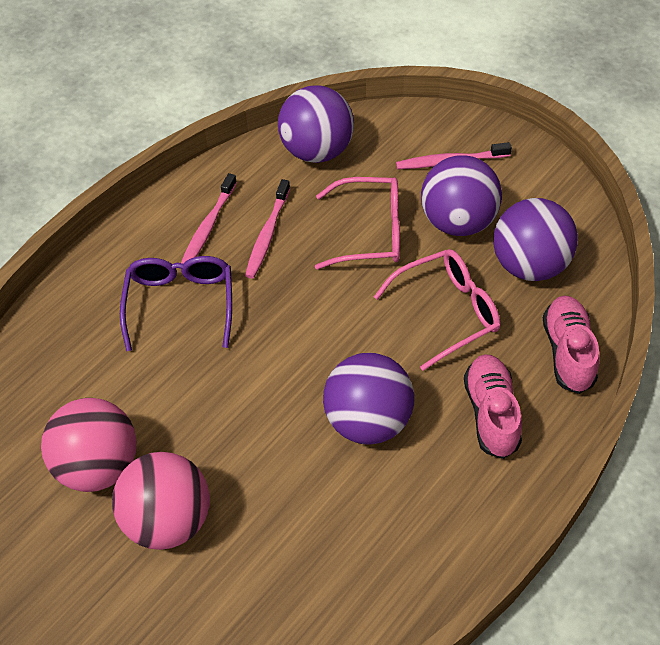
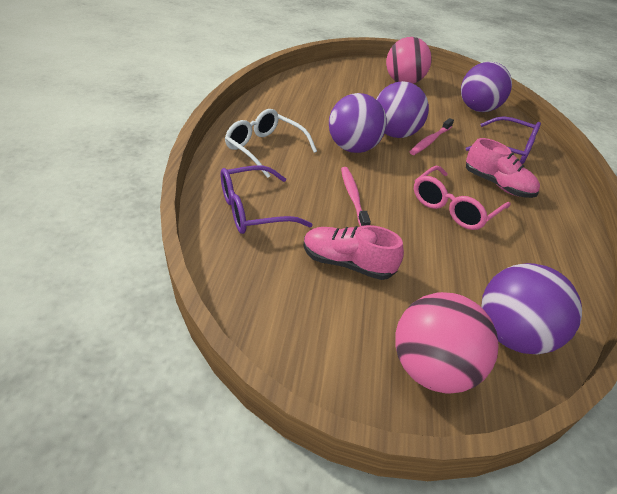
pink glasses: 2 -> 1
pink toothbrush: 3 -> 2
purple glasses: 1 -> 2
white glasses: 0 -> 1

